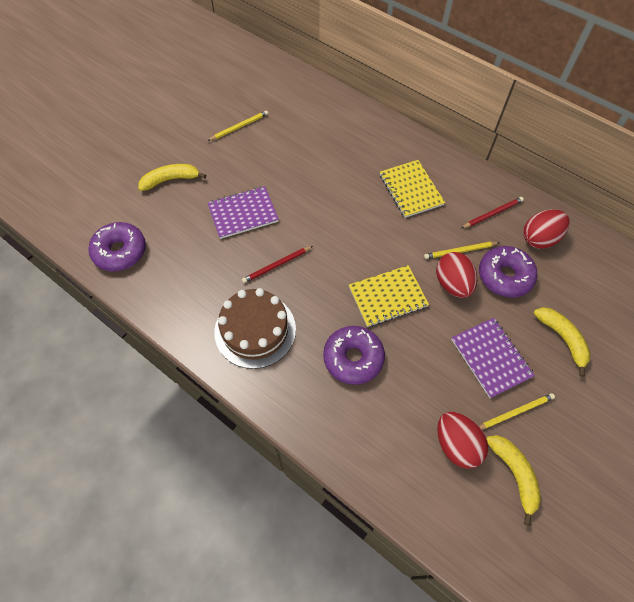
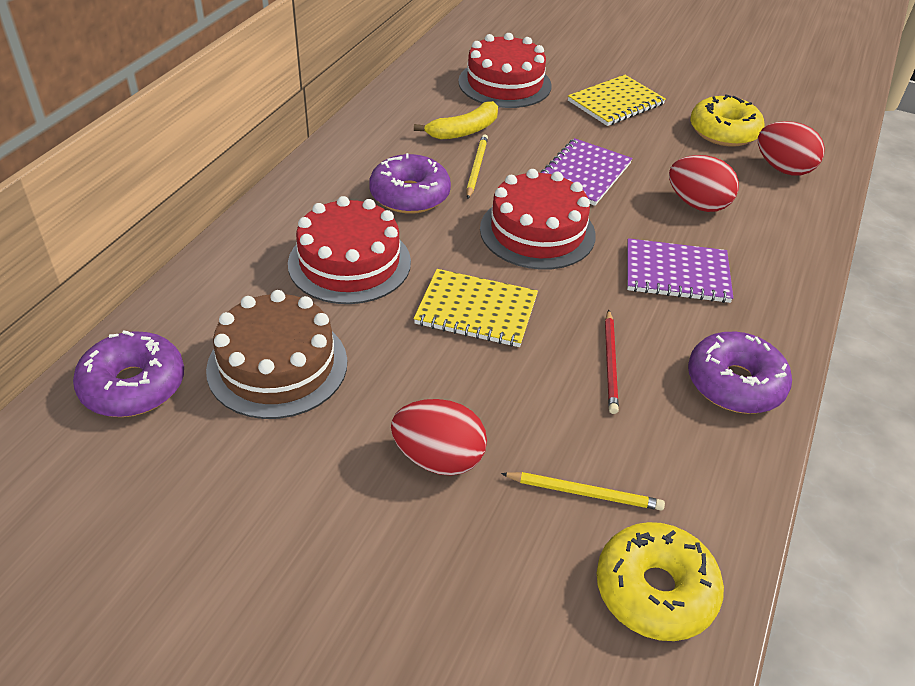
red cake: 0 -> 3
red pencil: 2 -> 1
yellow banana: 3 -> 1
yellow donut: 0 -> 2
yellow pencil: 3 -> 2

